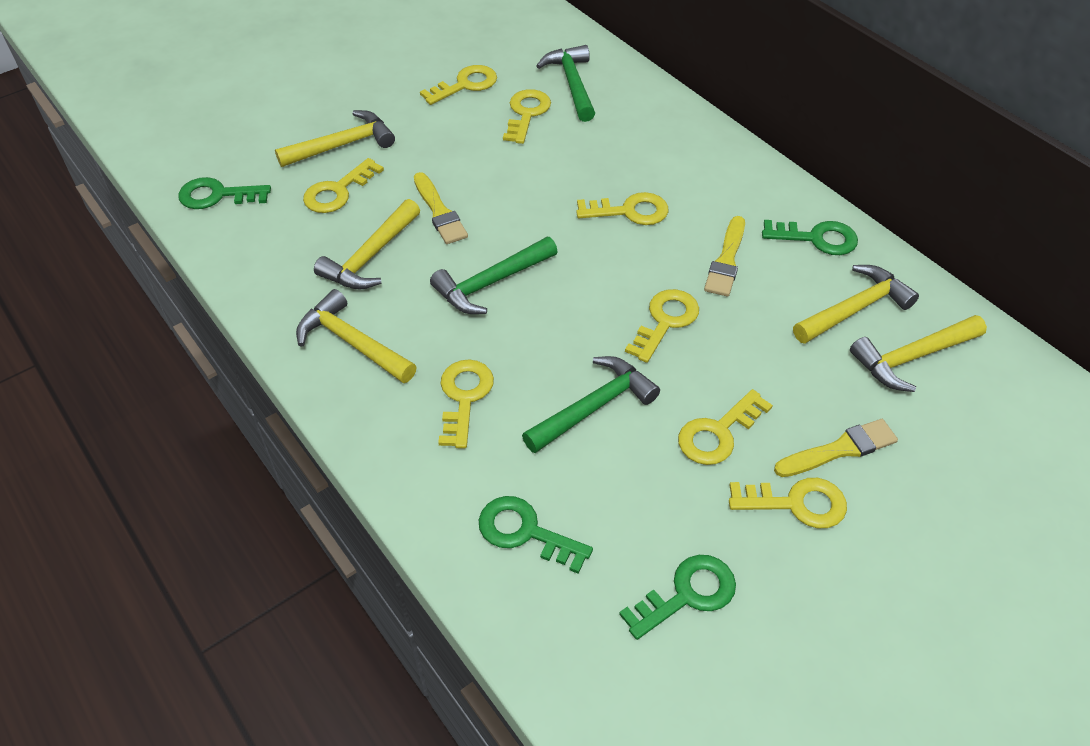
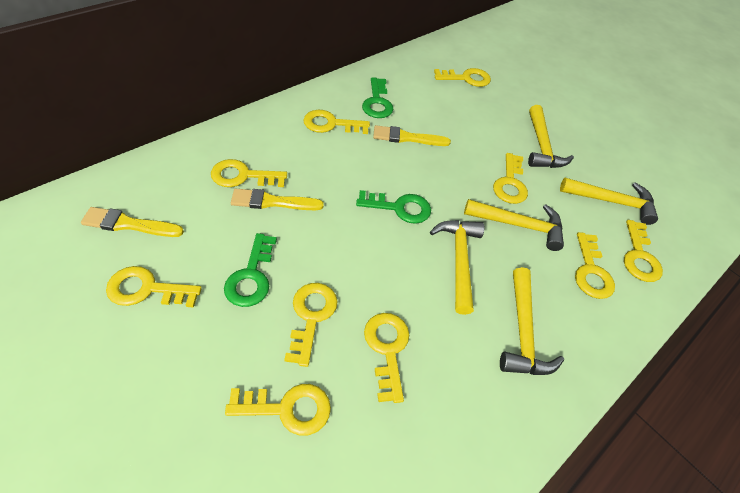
green hammer: 3 -> 0
green key: 4 -> 3
yellow key: 8 -> 10

